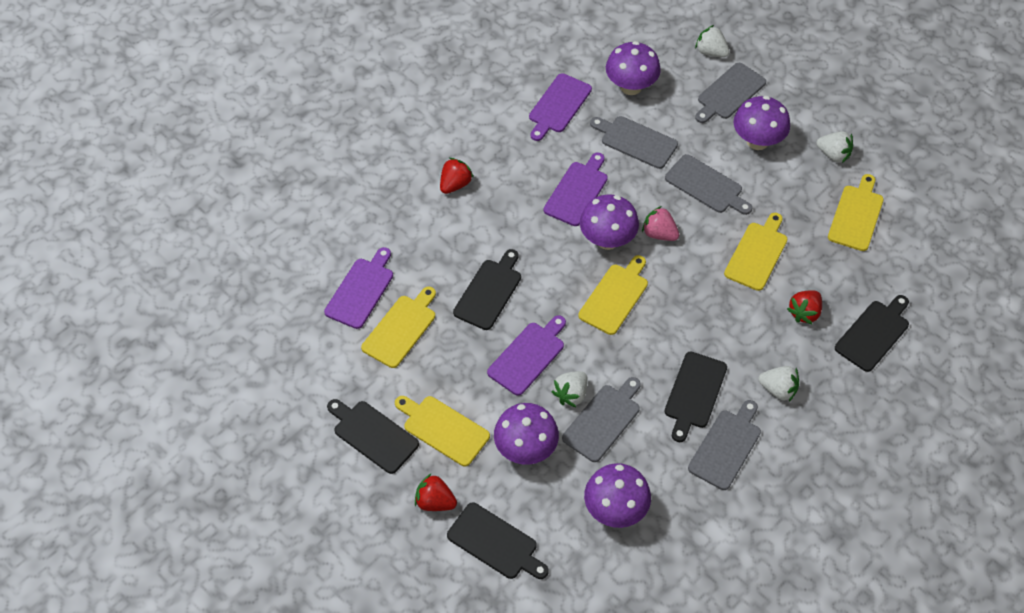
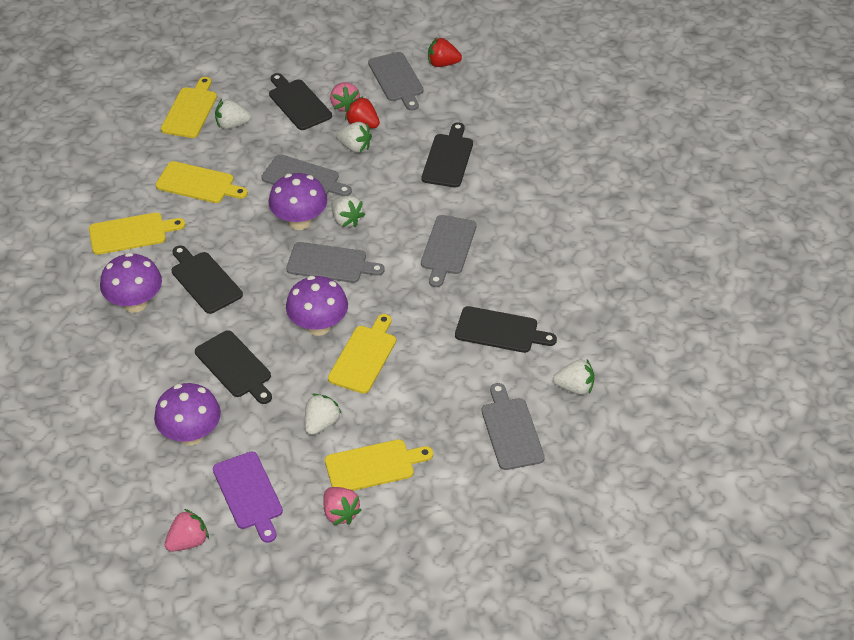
pink strawberry: 1 -> 3
purple cutting board: 4 -> 1
purple mushroom: 5 -> 4
red strawberry: 3 -> 2
white strawberry: 4 -> 5

